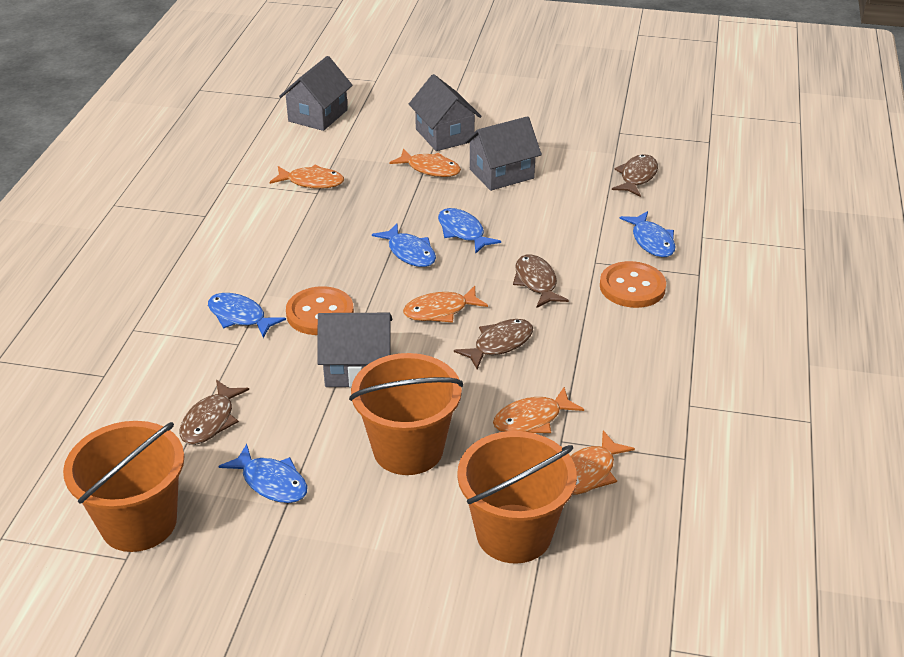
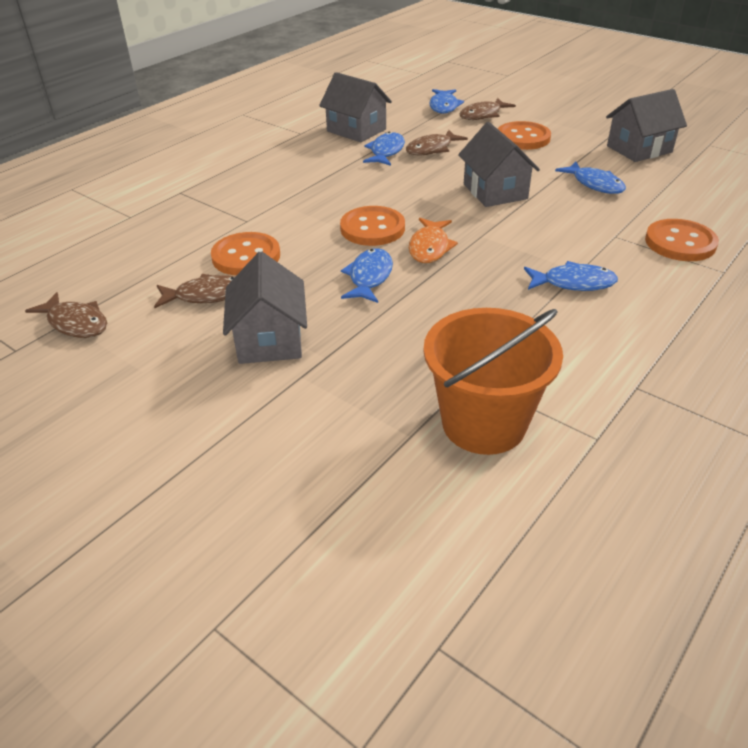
orange bucket: 3 -> 1
orange button: 2 -> 4
orange fish: 5 -> 1

